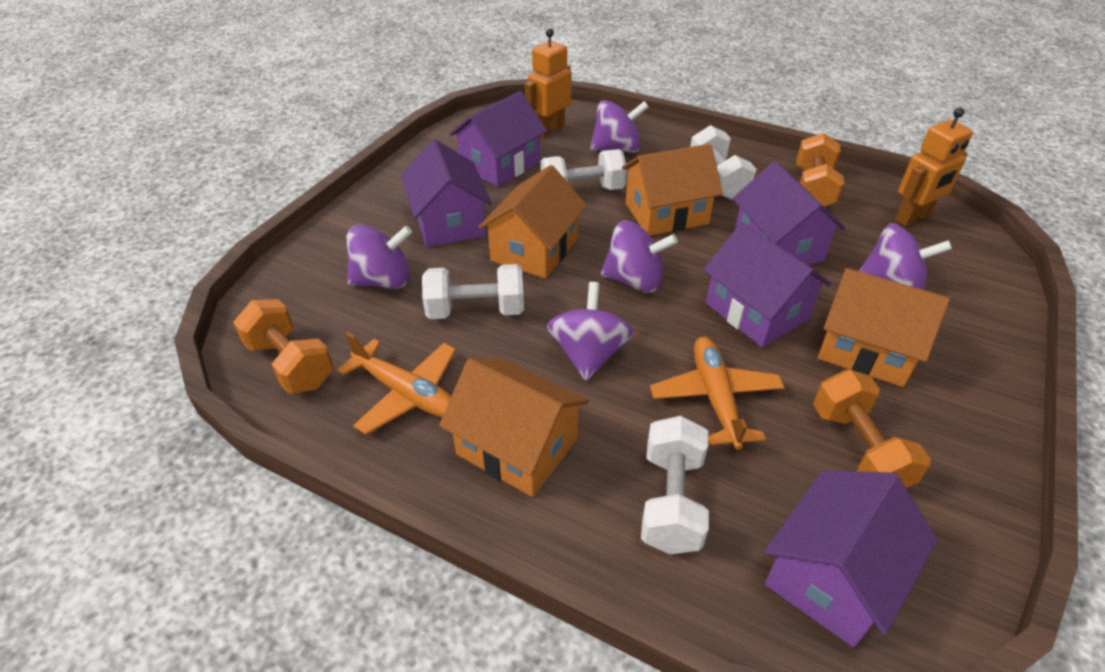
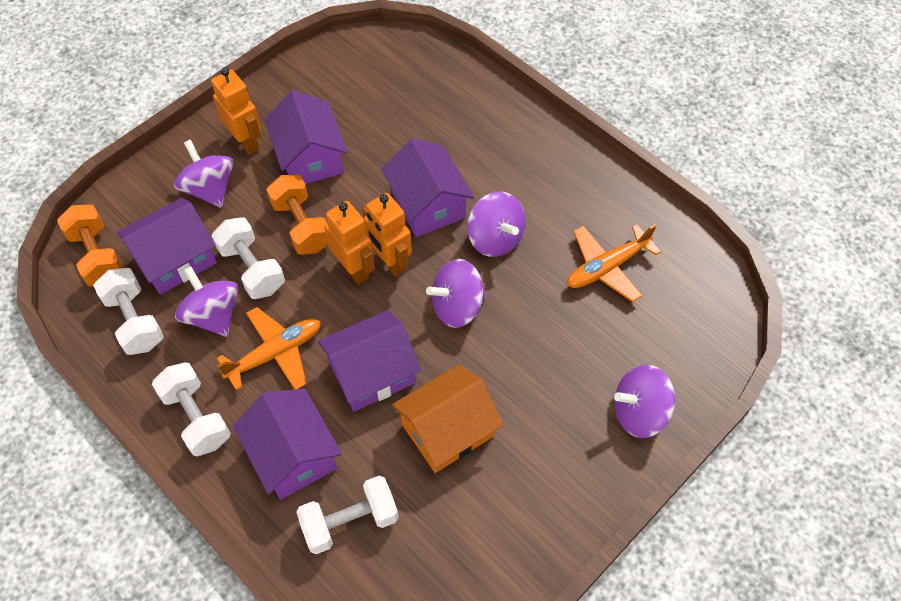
orange dumbbell: 3 -> 2
orange house: 4 -> 1
orange robot: 2 -> 3

